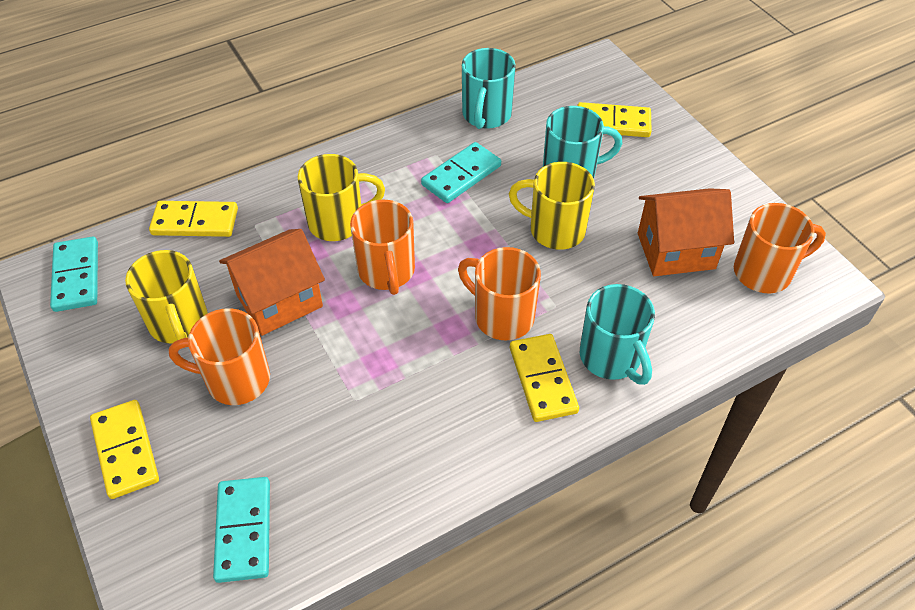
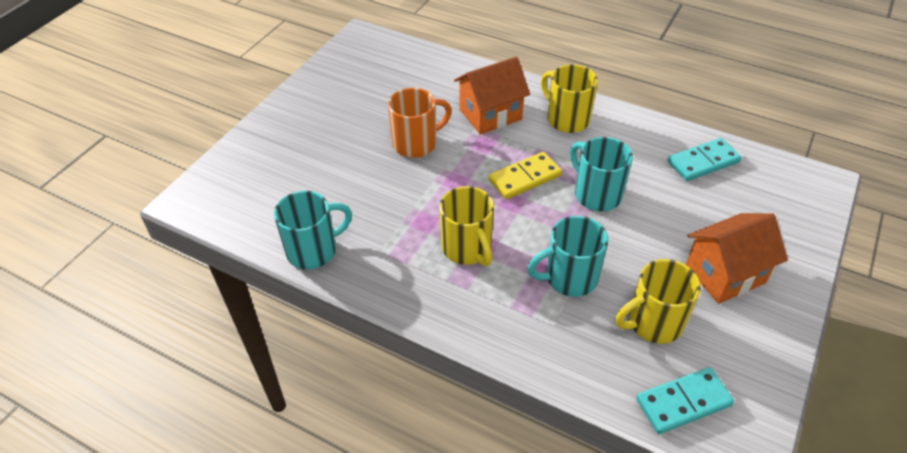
orange mug: 4 -> 1
turquoise domino: 3 -> 2
yellow domino: 4 -> 1

